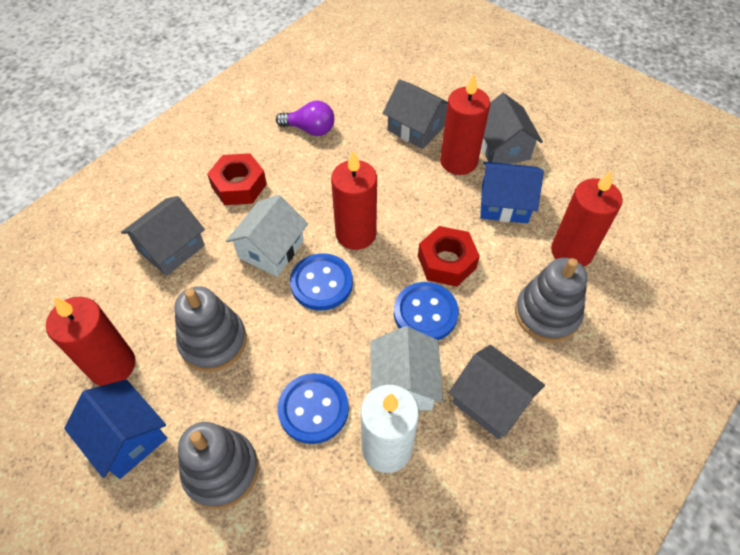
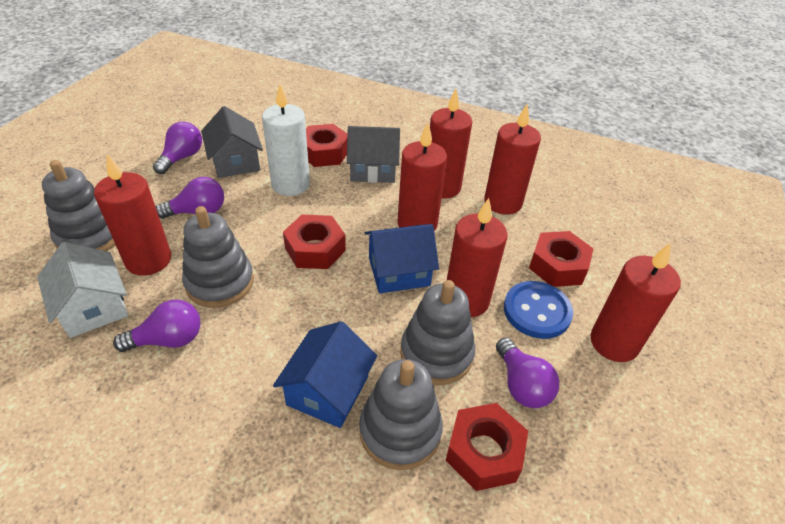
blue button: 3 -> 1
grey house: 4 -> 2
grey stacking toy: 3 -> 4
purple light bulb: 1 -> 4
red candle: 4 -> 6
red nut: 2 -> 4
white house: 2 -> 1

